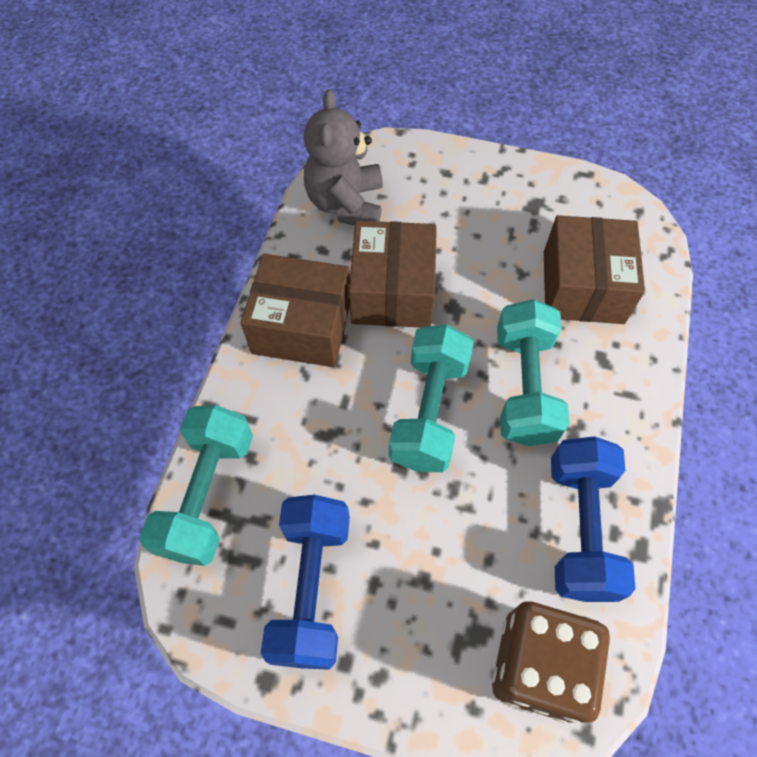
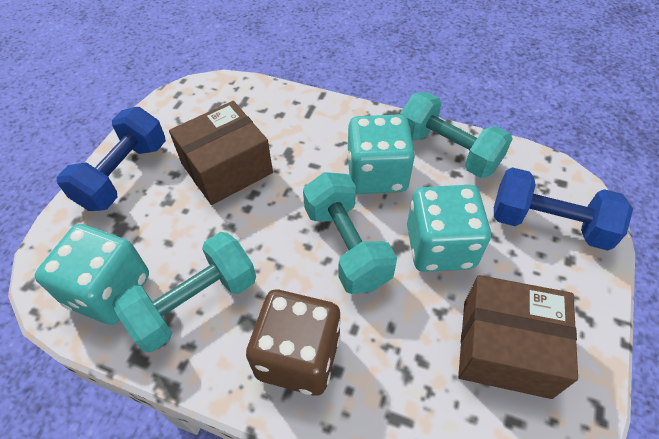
brown box: 3 -> 2
grey teddy bear: 1 -> 0
turquoise dice: 0 -> 3

